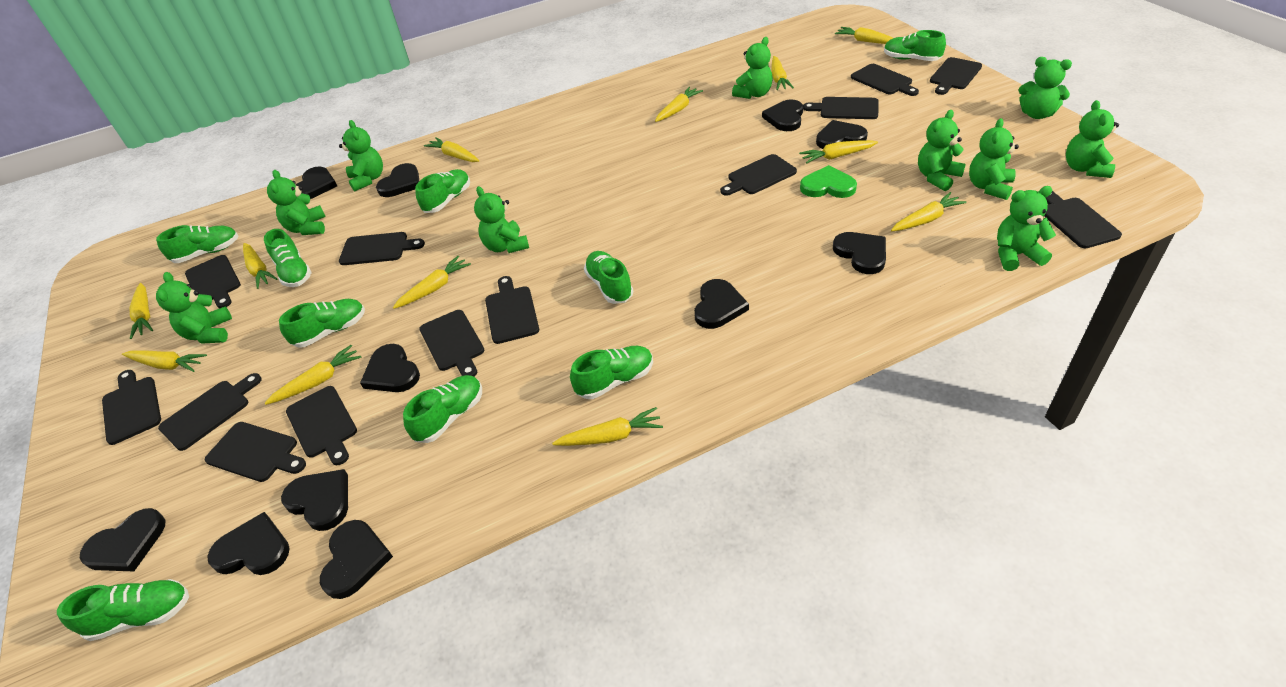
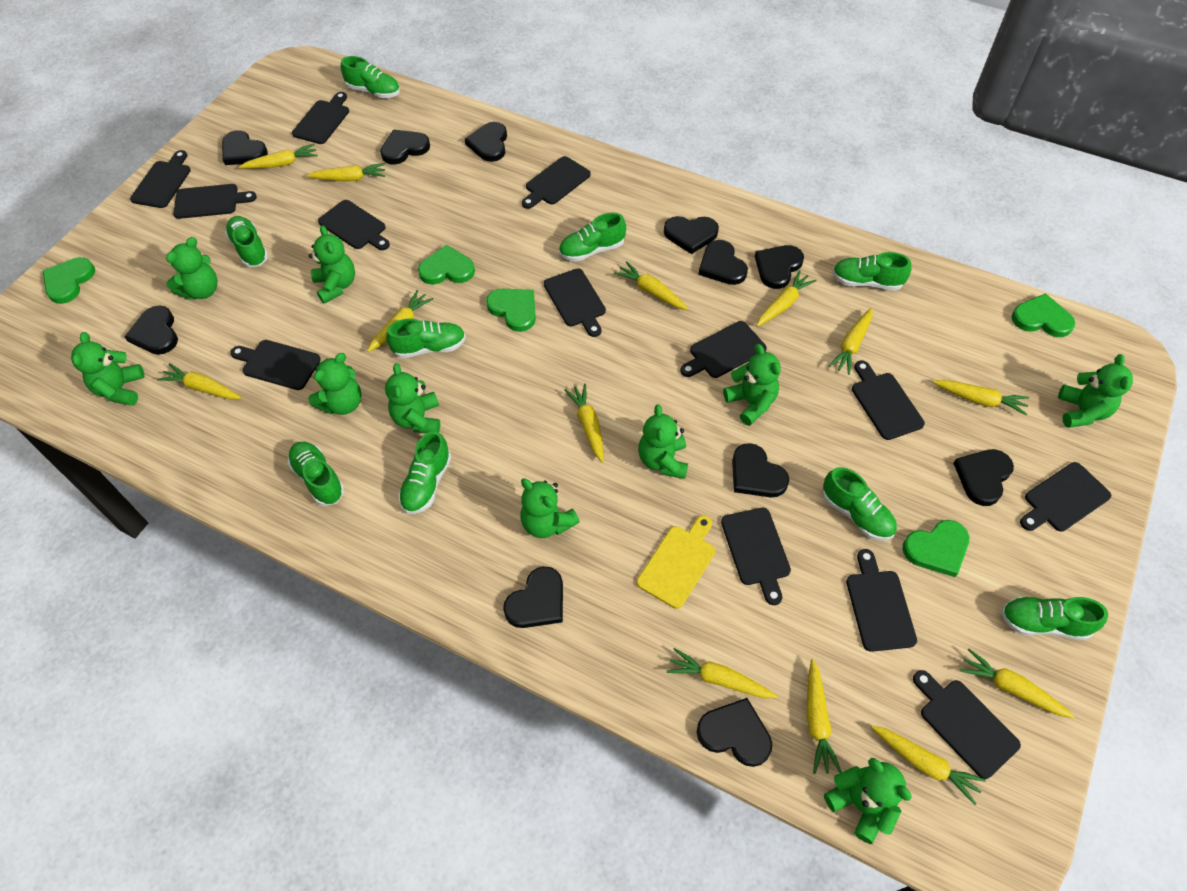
green heart: 1 -> 5
yellow carrot: 12 -> 13
yellow cutting board: 0 -> 1

